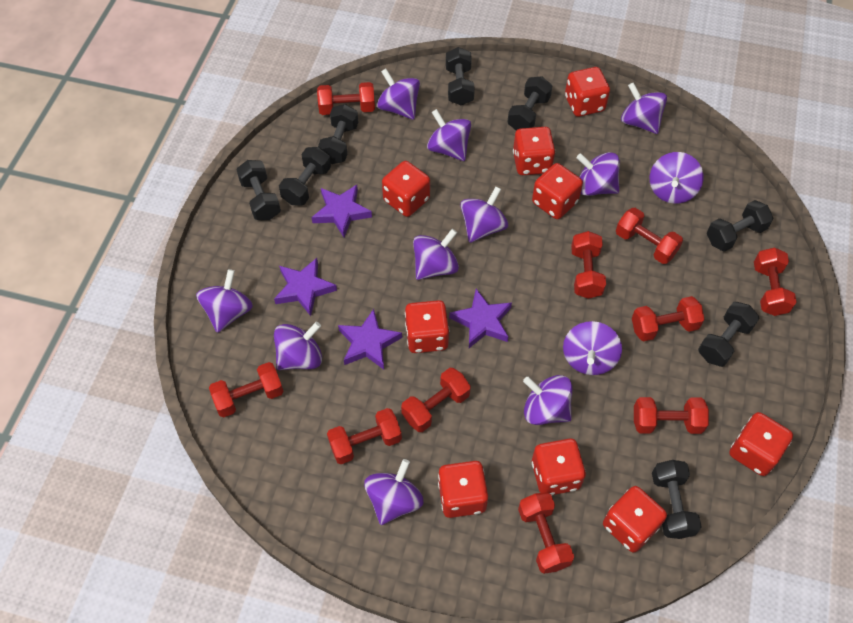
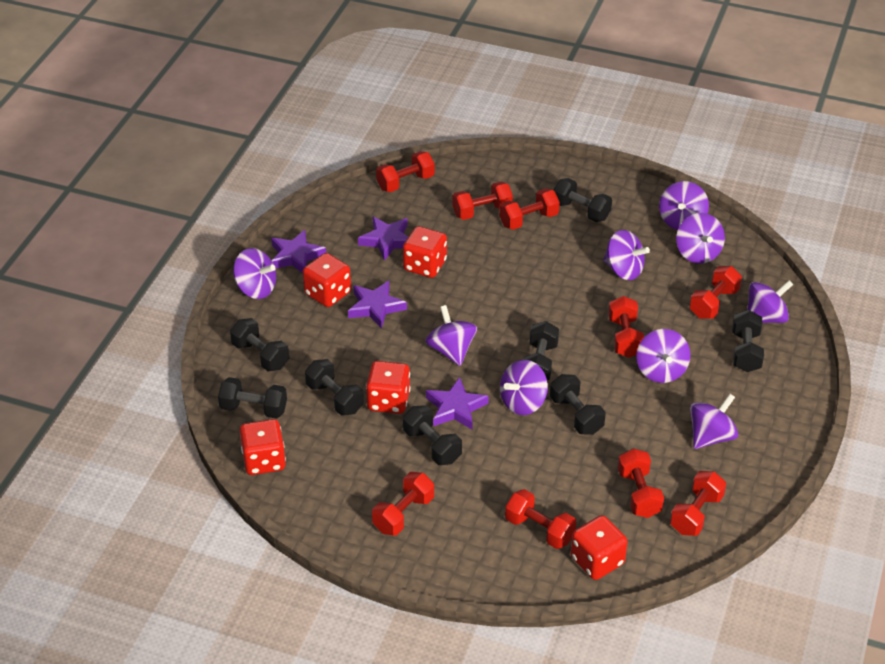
purple spinning top: 12 -> 9
red dice: 9 -> 5
red dumbbell: 10 -> 9

